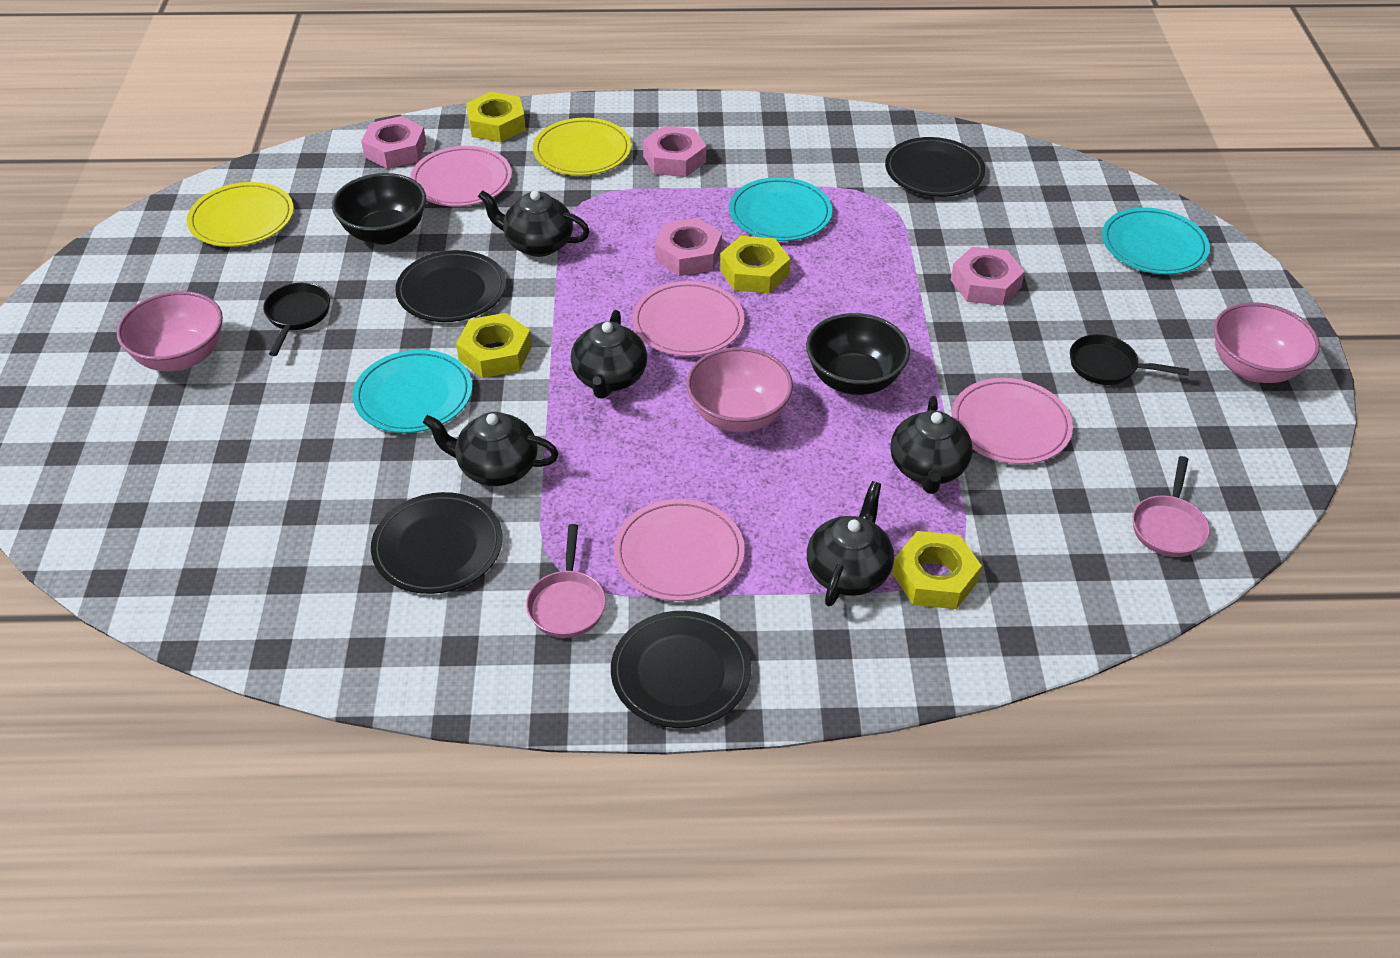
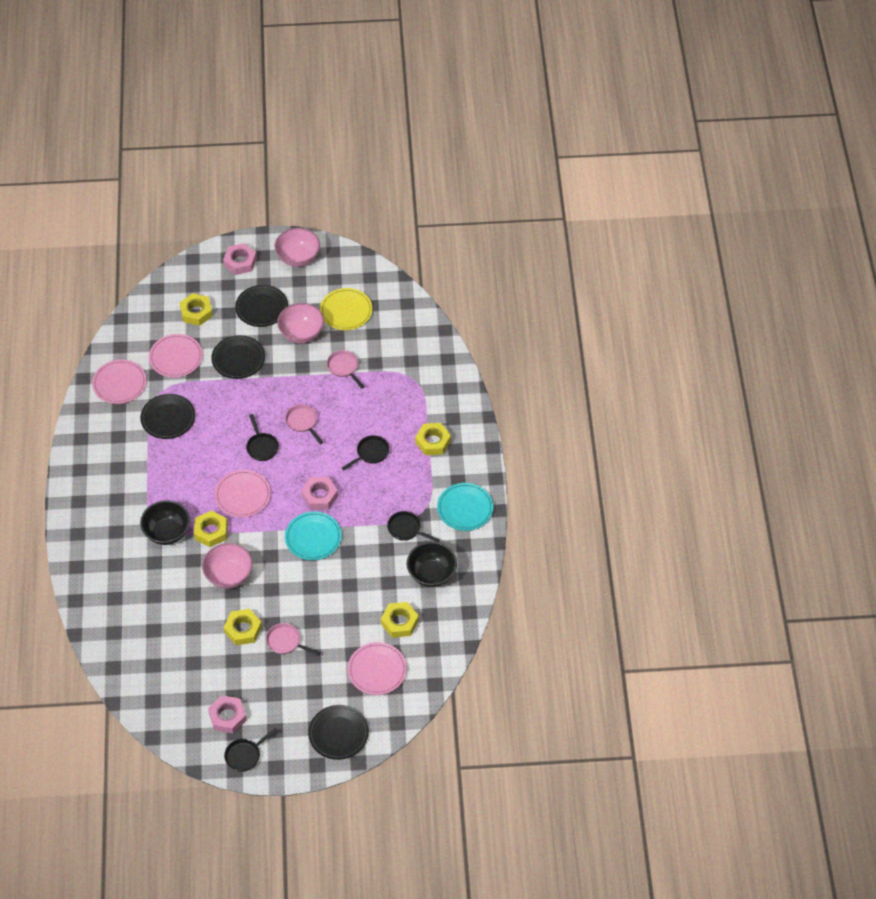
black pan: 2 -> 4
black teapot: 5 -> 0
pink nut: 4 -> 3
pink pan: 2 -> 3
turquoise plate: 3 -> 2
yellow nut: 4 -> 5
yellow plate: 2 -> 1

